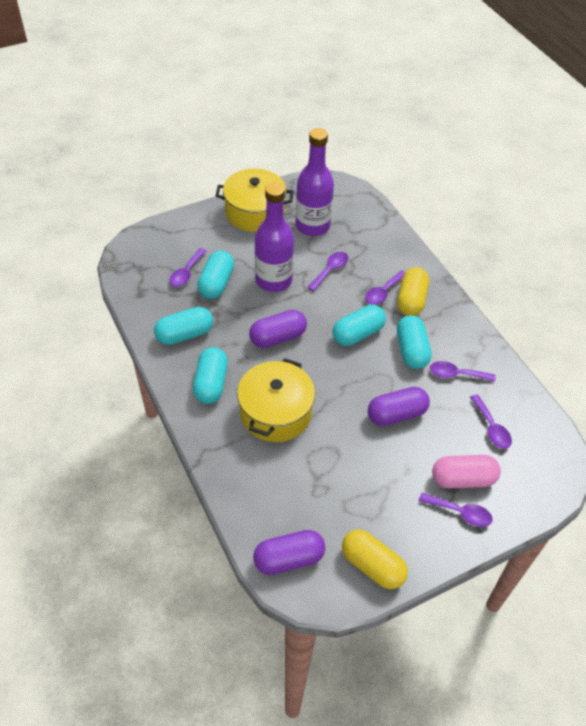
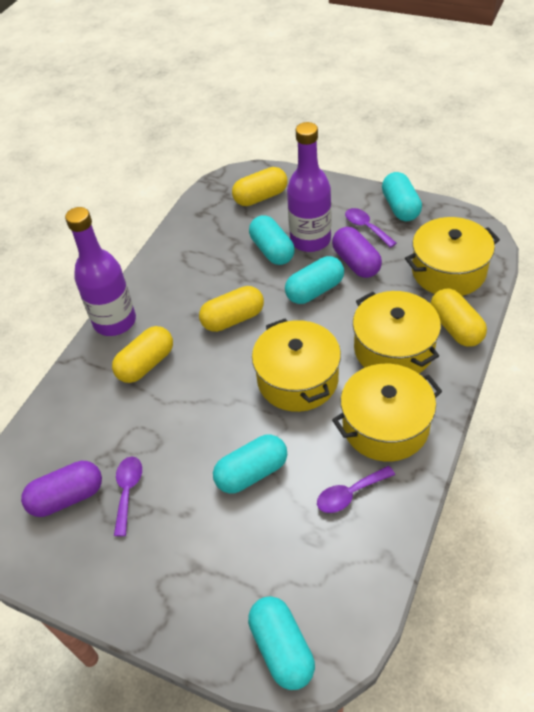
pink capsule: 1 -> 0
purple capsule: 3 -> 2
purple spoon: 6 -> 3
yellow capsule: 2 -> 4
yellow pot: 2 -> 4

